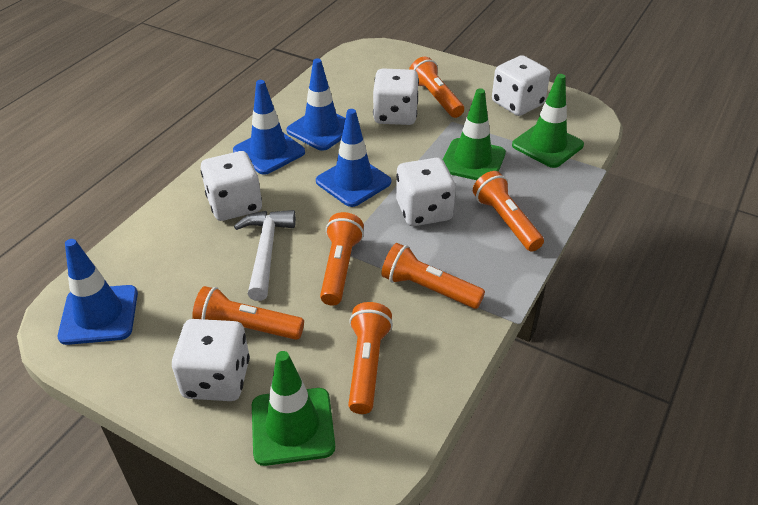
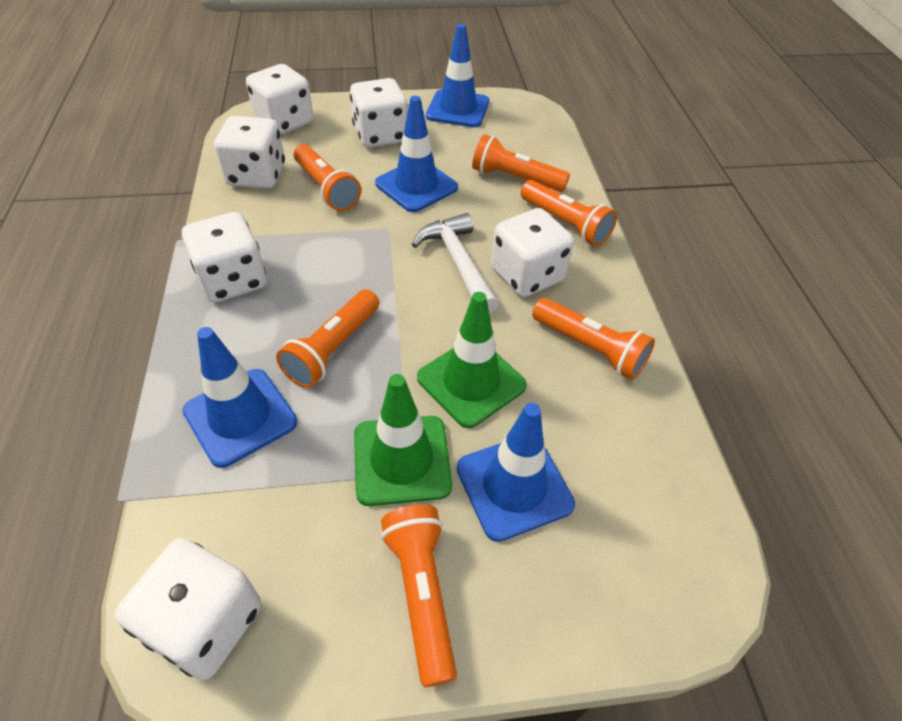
green traffic cone: 3 -> 2
white dice: 5 -> 6

